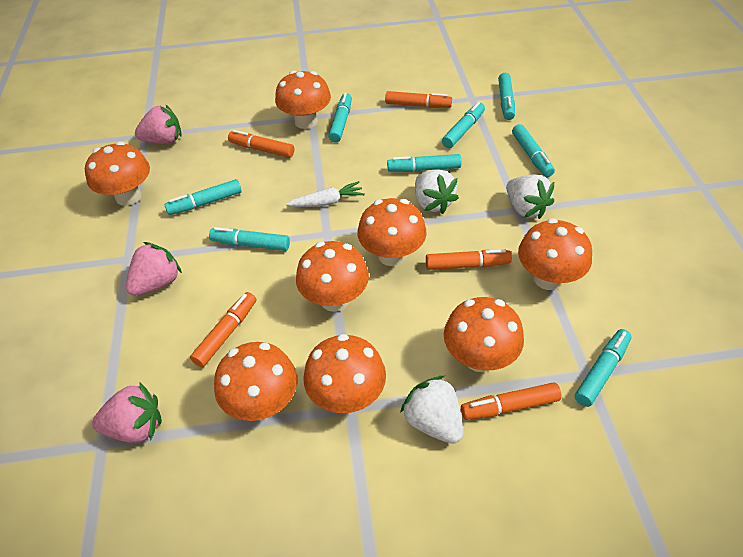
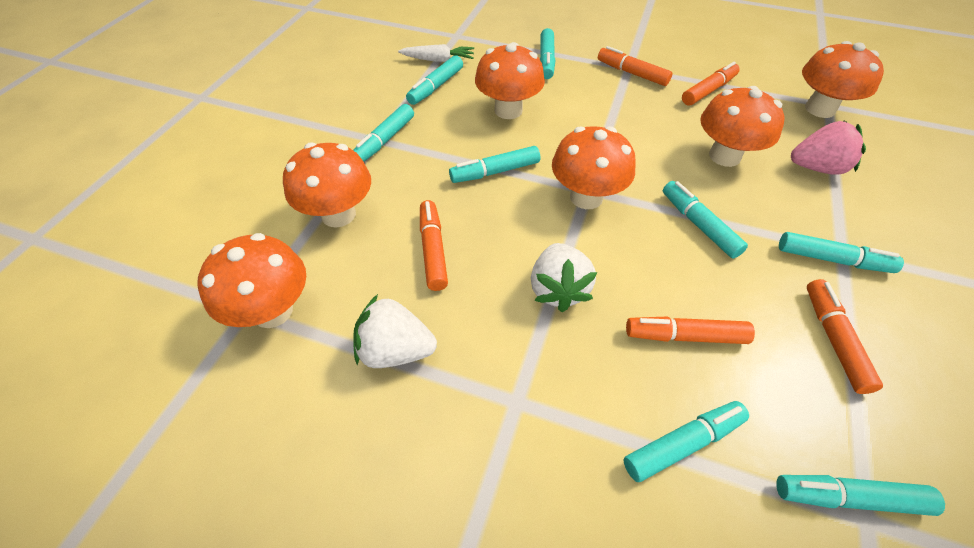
orange mushroom: 8 -> 6
pink strawberry: 3 -> 1
white strawberry: 3 -> 2

